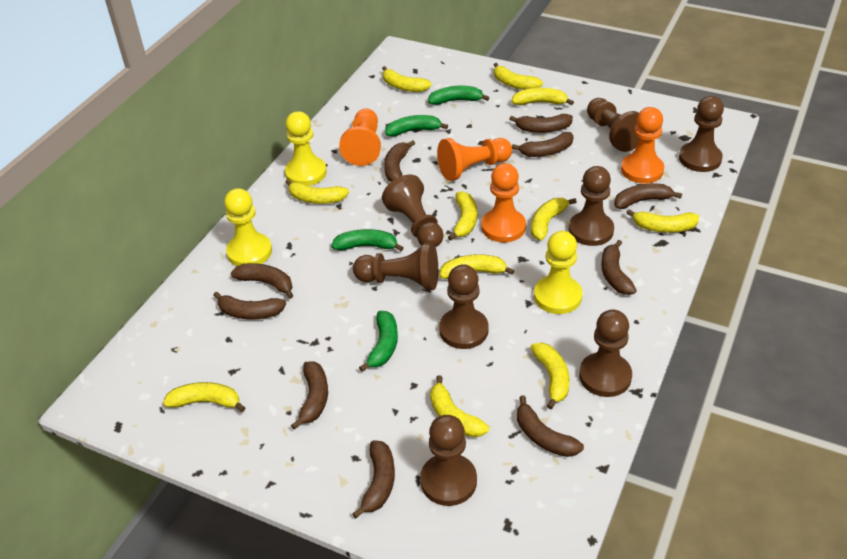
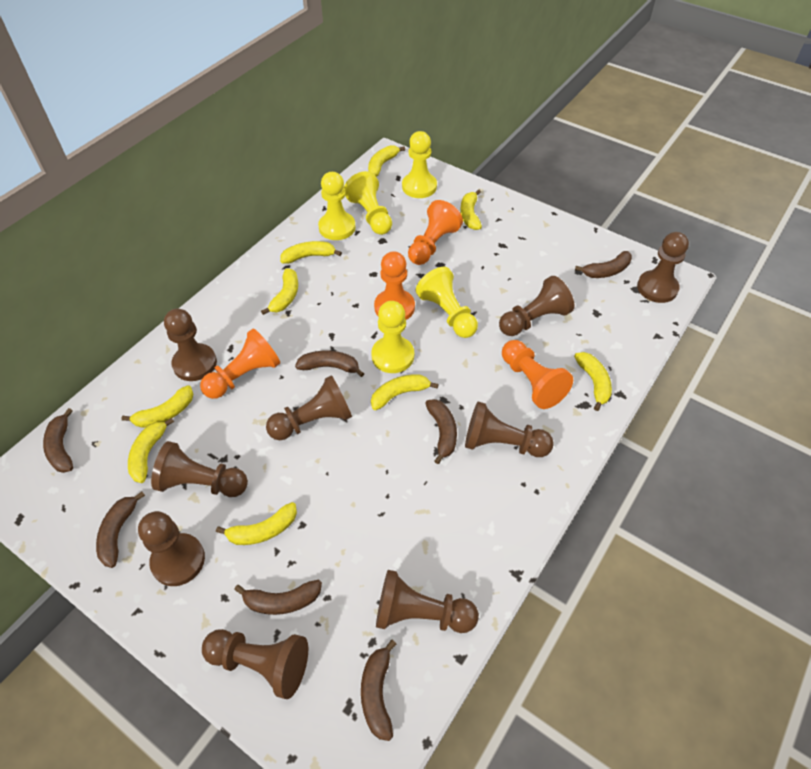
brown banana: 10 -> 7
brown pawn: 8 -> 9
green banana: 4 -> 0
yellow banana: 11 -> 9
yellow pawn: 3 -> 5

